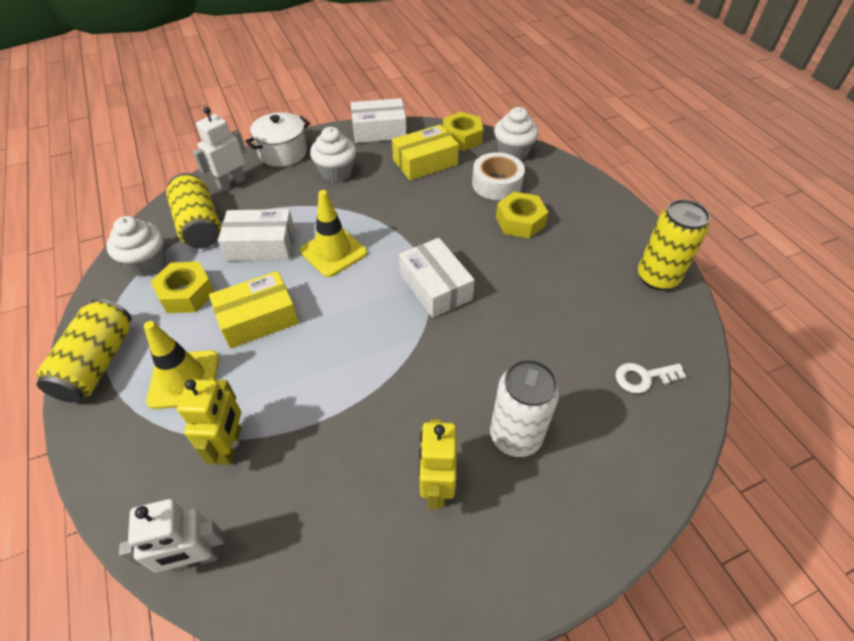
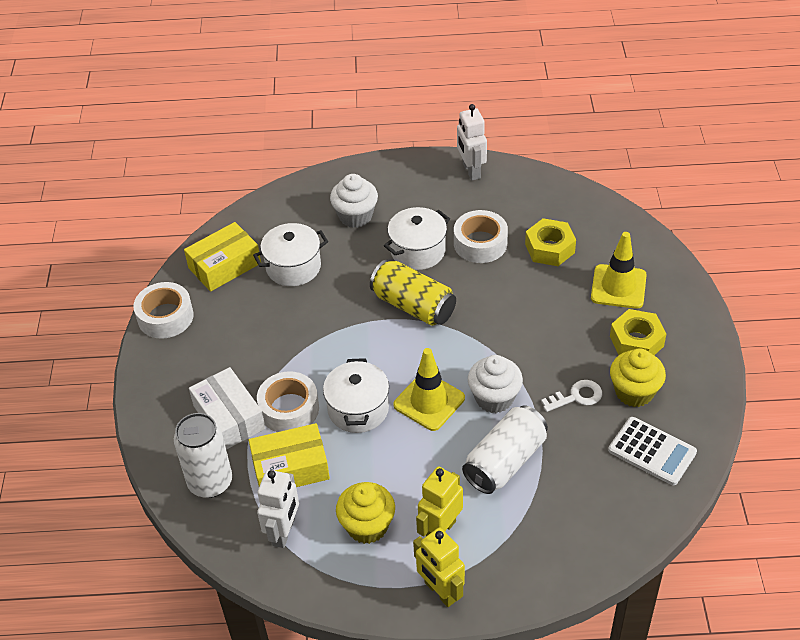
white box: 3 -> 1
white calculator: 0 -> 1
white can: 1 -> 2
white cupcake: 3 -> 2
white pot: 1 -> 3
white tape: 1 -> 3
yellow can: 3 -> 1
yellow cupcake: 0 -> 2
yellow nut: 3 -> 2

